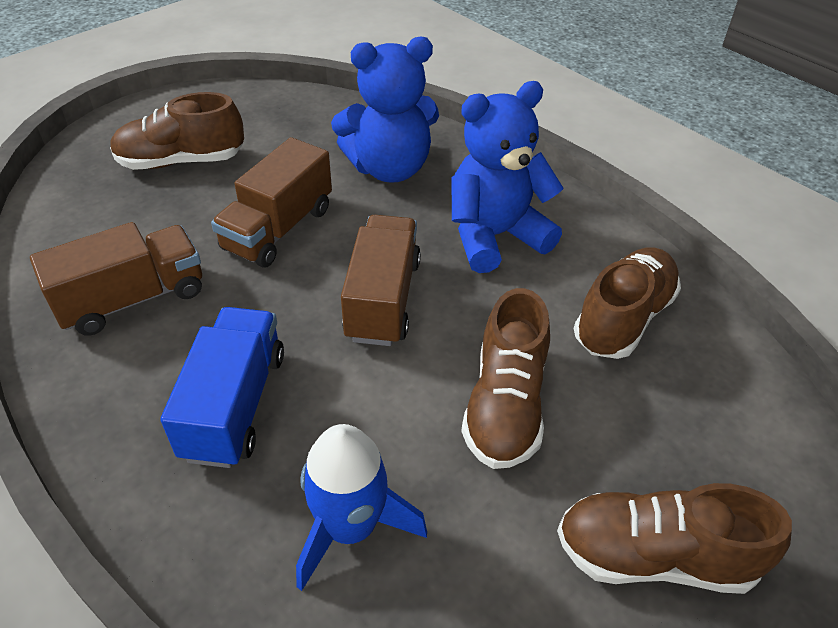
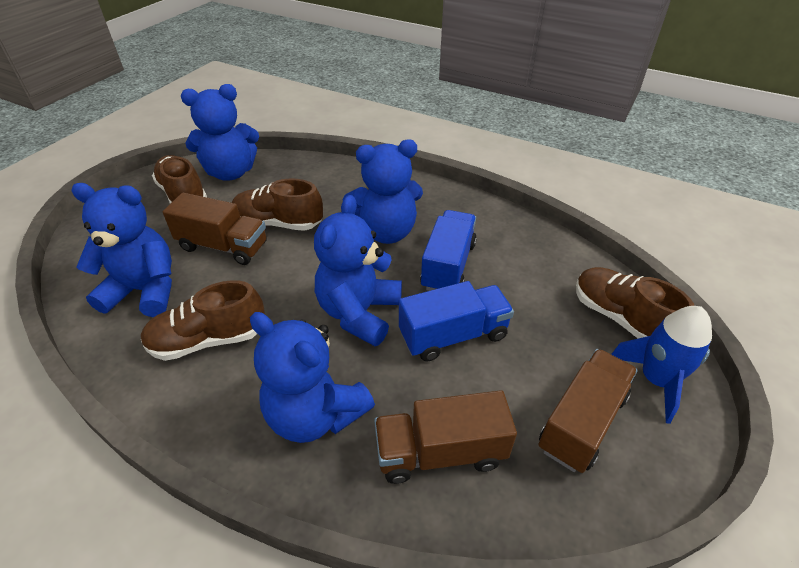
blue teddy bear: 2 -> 5
blue truck: 1 -> 2

